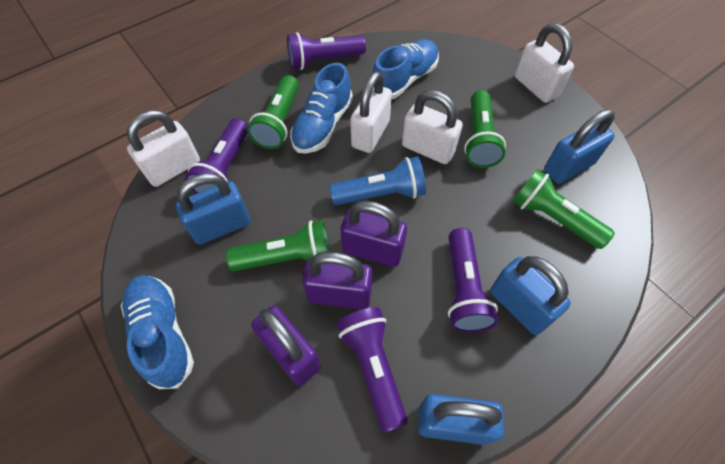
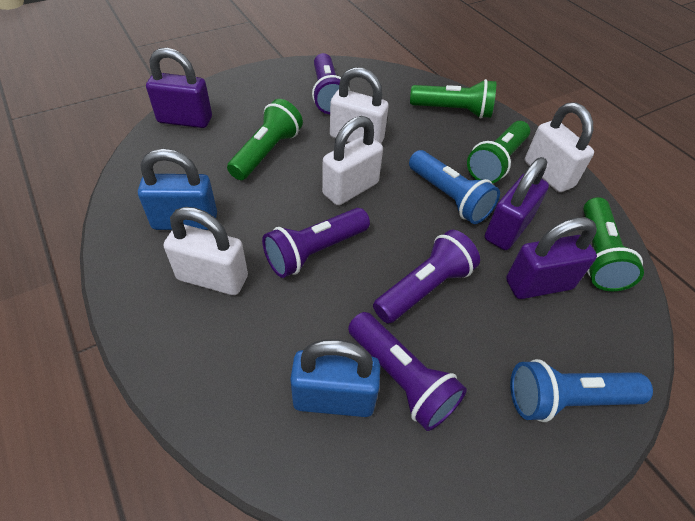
blue flashlight: 1 -> 2
blue padlock: 4 -> 2
blue shoe: 3 -> 0

